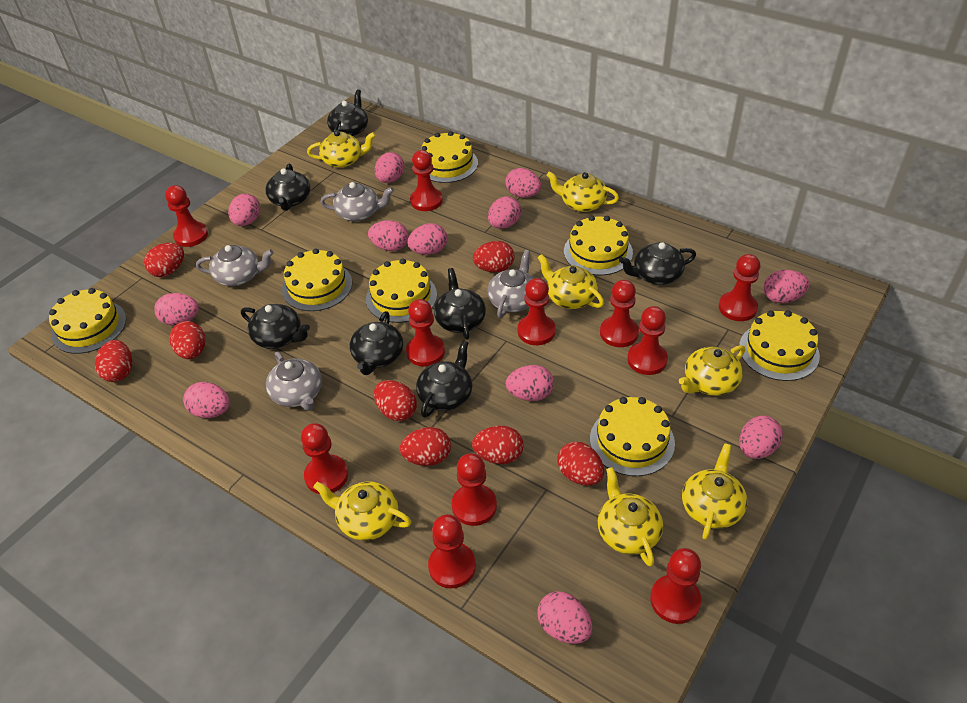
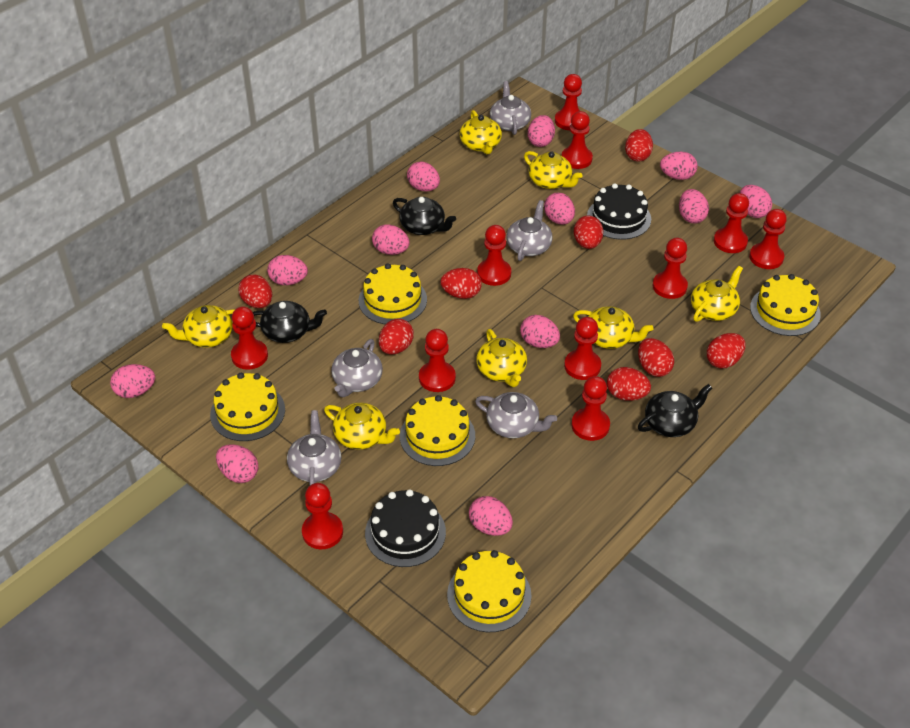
black cake: 0 -> 2
black teapot: 7 -> 3
grey teapot: 4 -> 5
yellow cake: 7 -> 5

